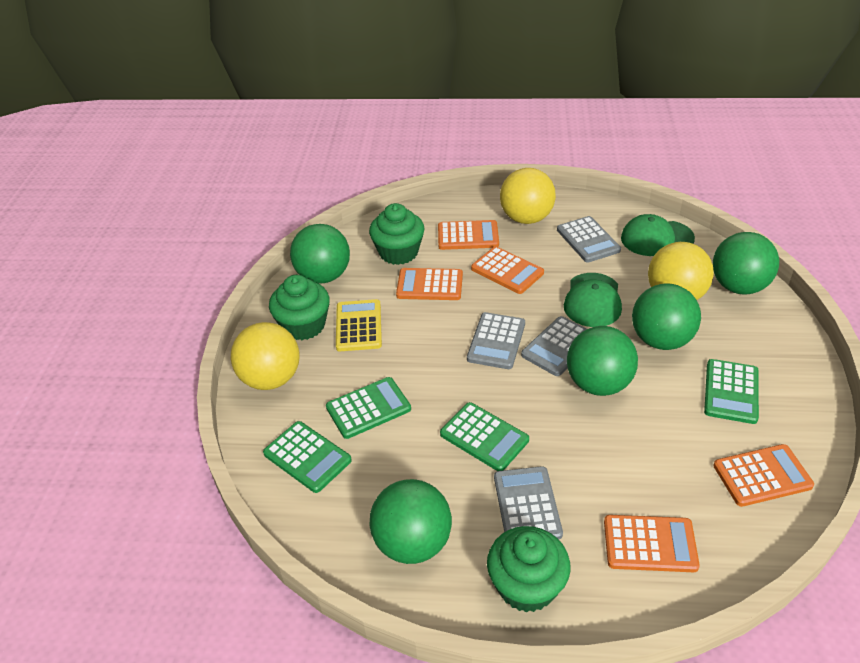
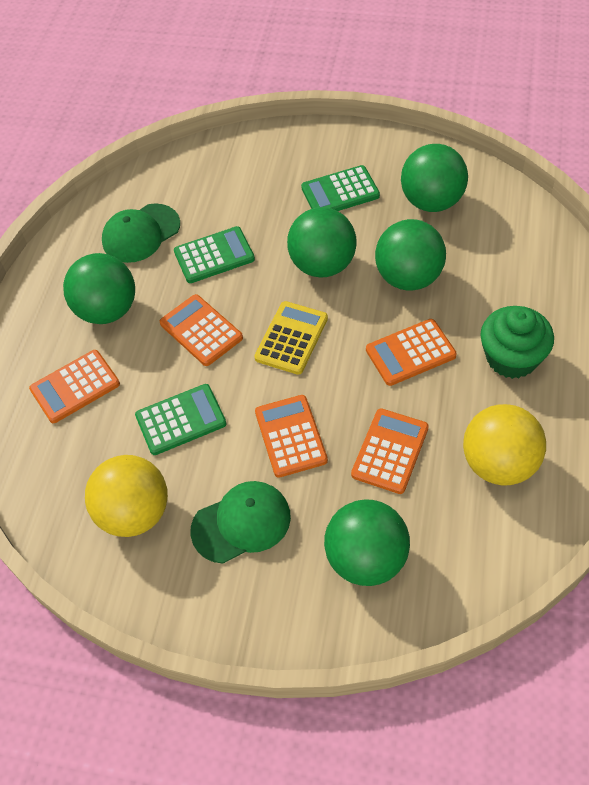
green calculator: 4 -> 3
green cupcake: 3 -> 1
grey calculator: 4 -> 0
yellow ball: 3 -> 2

